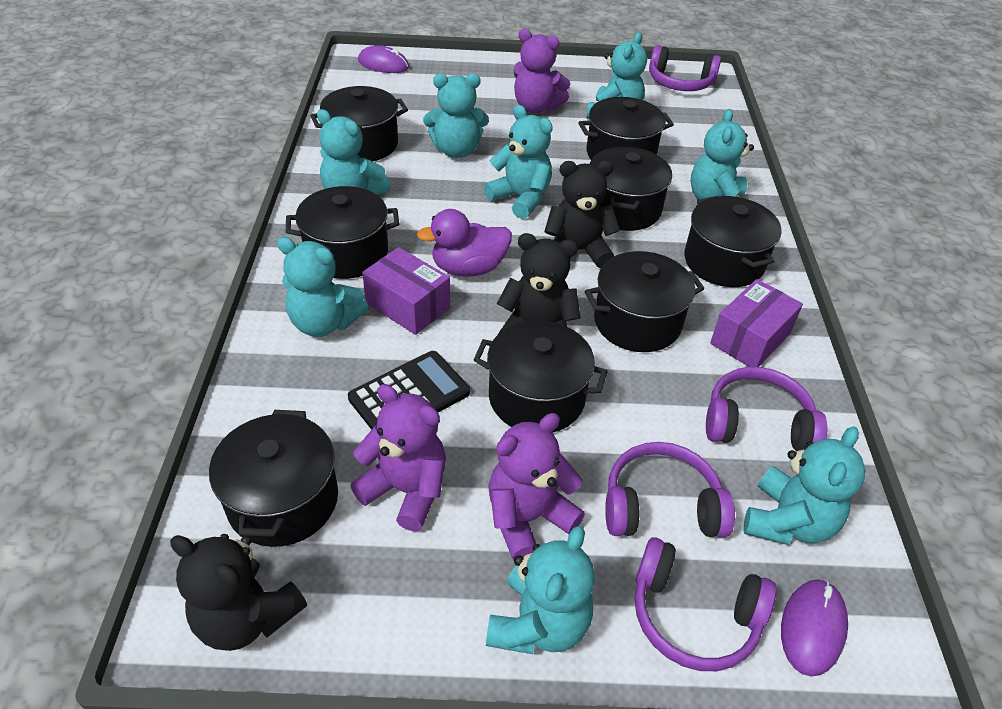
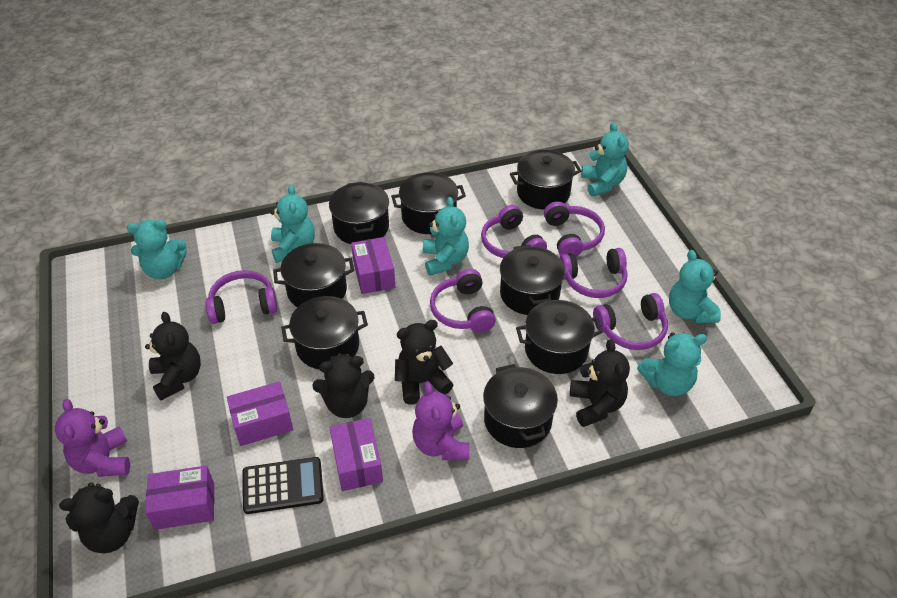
black teddy bear: 3 -> 5
purple box: 2 -> 4
purple duck: 1 -> 0
purple headphones: 4 -> 6
purple mouse: 2 -> 0
purple teddy bear: 3 -> 2
turquoise teddy bear: 8 -> 6

